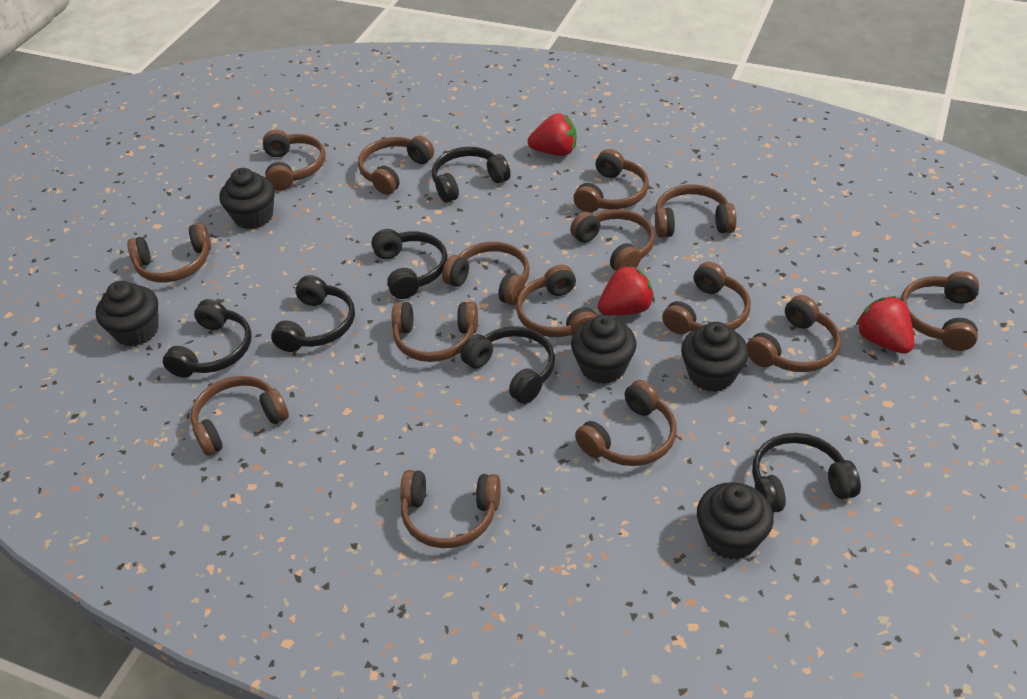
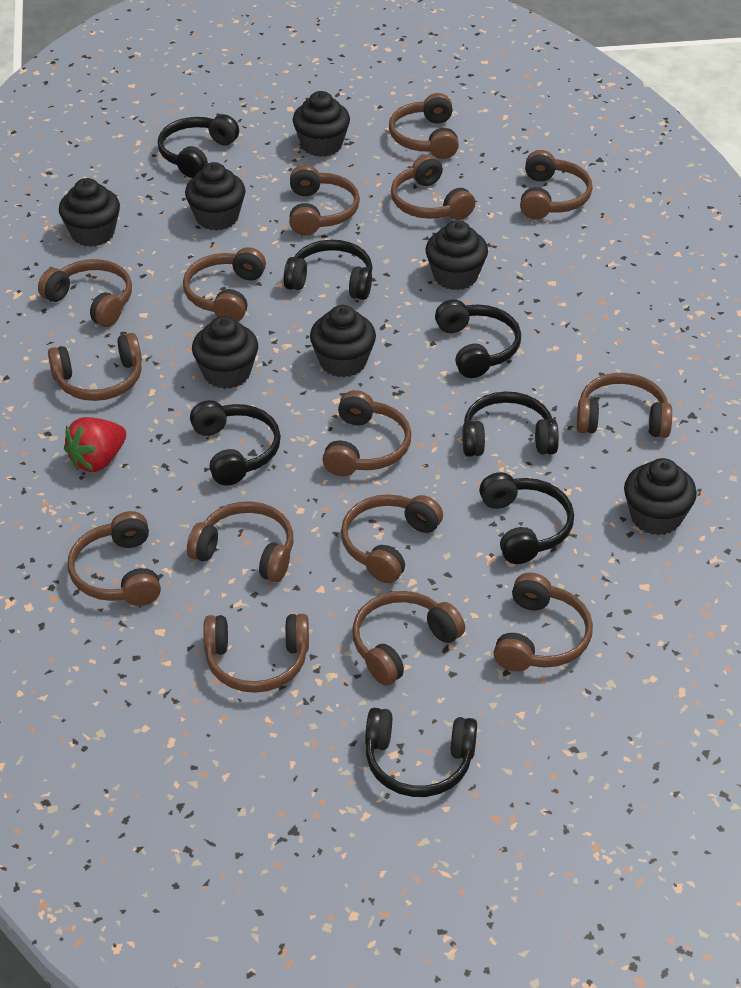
black cupcake: 5 -> 7
black headphones: 6 -> 7
red strawberry: 3 -> 1

